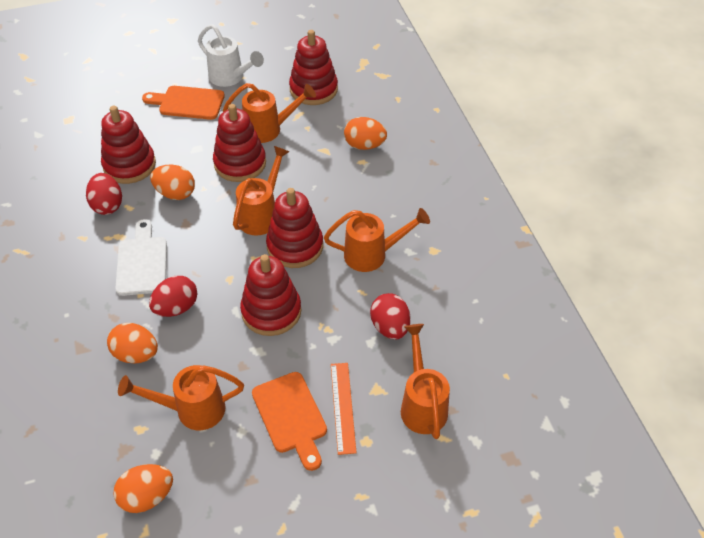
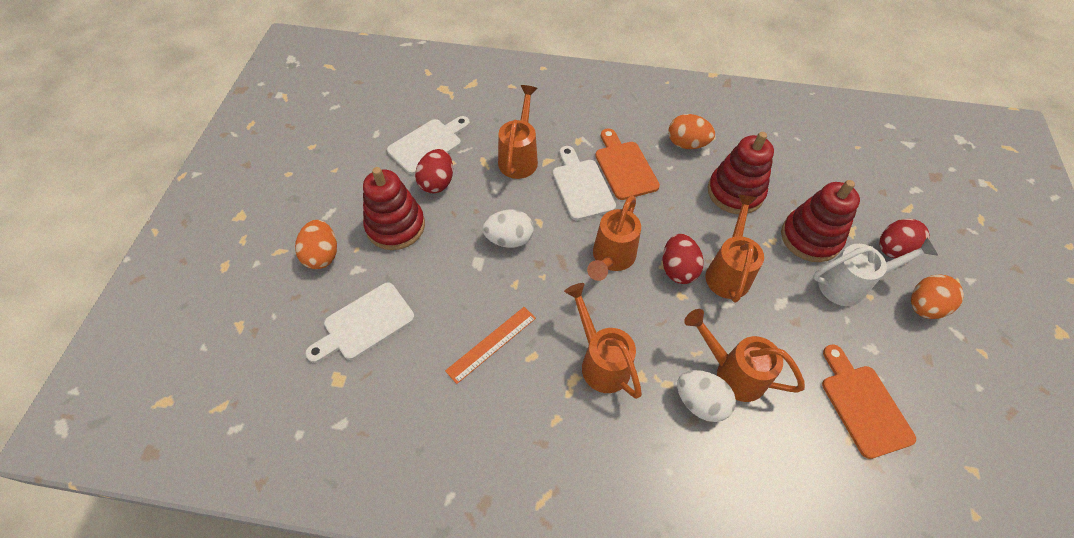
orange egg: 4 -> 3
red stacking toy: 5 -> 3
white cutting board: 1 -> 3
white egg: 0 -> 2

